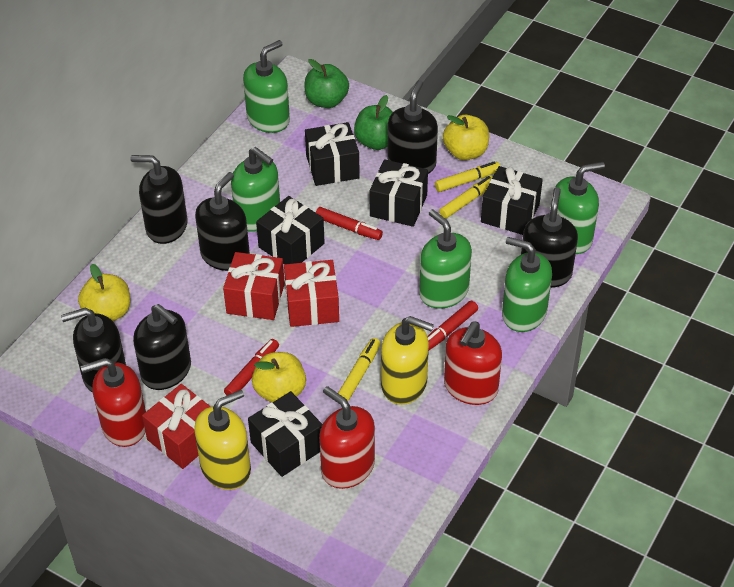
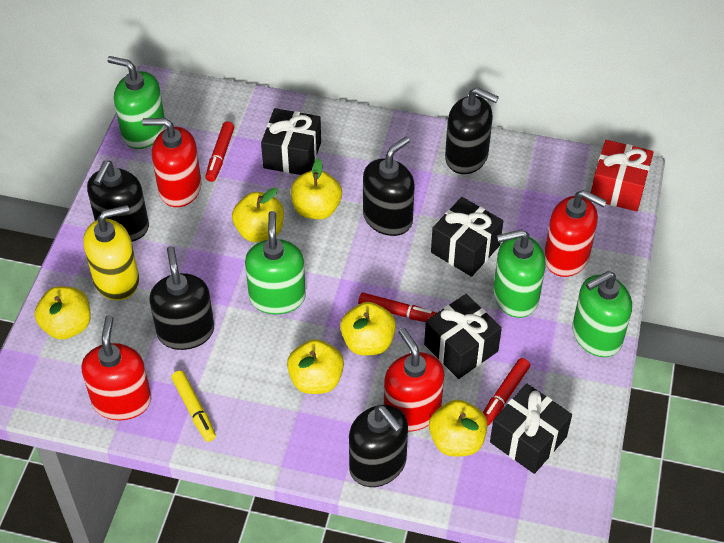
black gift: 5 -> 4
black soap dispenser: 6 -> 5
green apple: 2 -> 0
green soap dispenser: 5 -> 4
red gift: 3 -> 1
red soap dispenser: 3 -> 4
yellow apple: 3 -> 6
yellow marker: 3 -> 1
yellow soap dispenser: 2 -> 1

